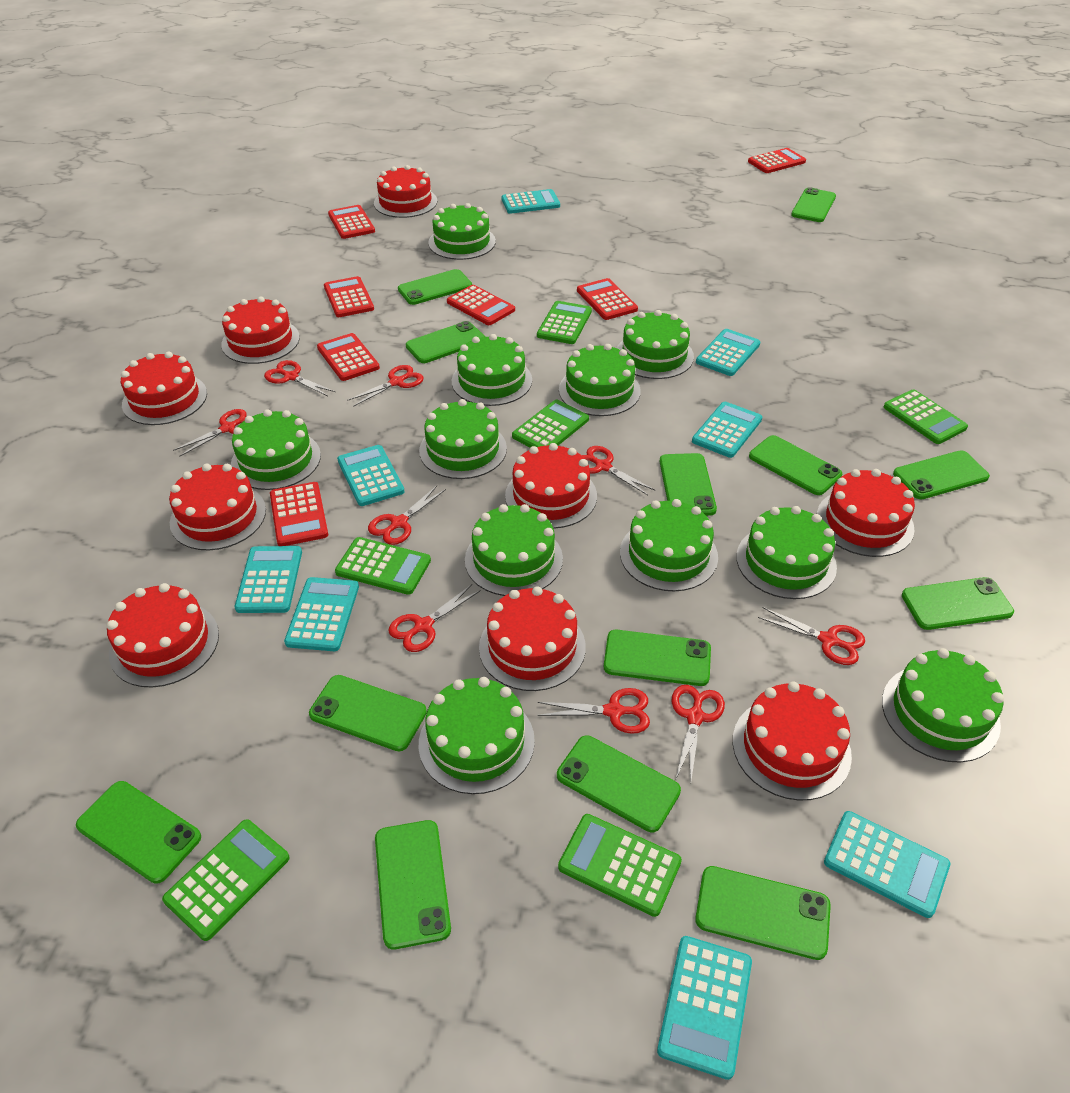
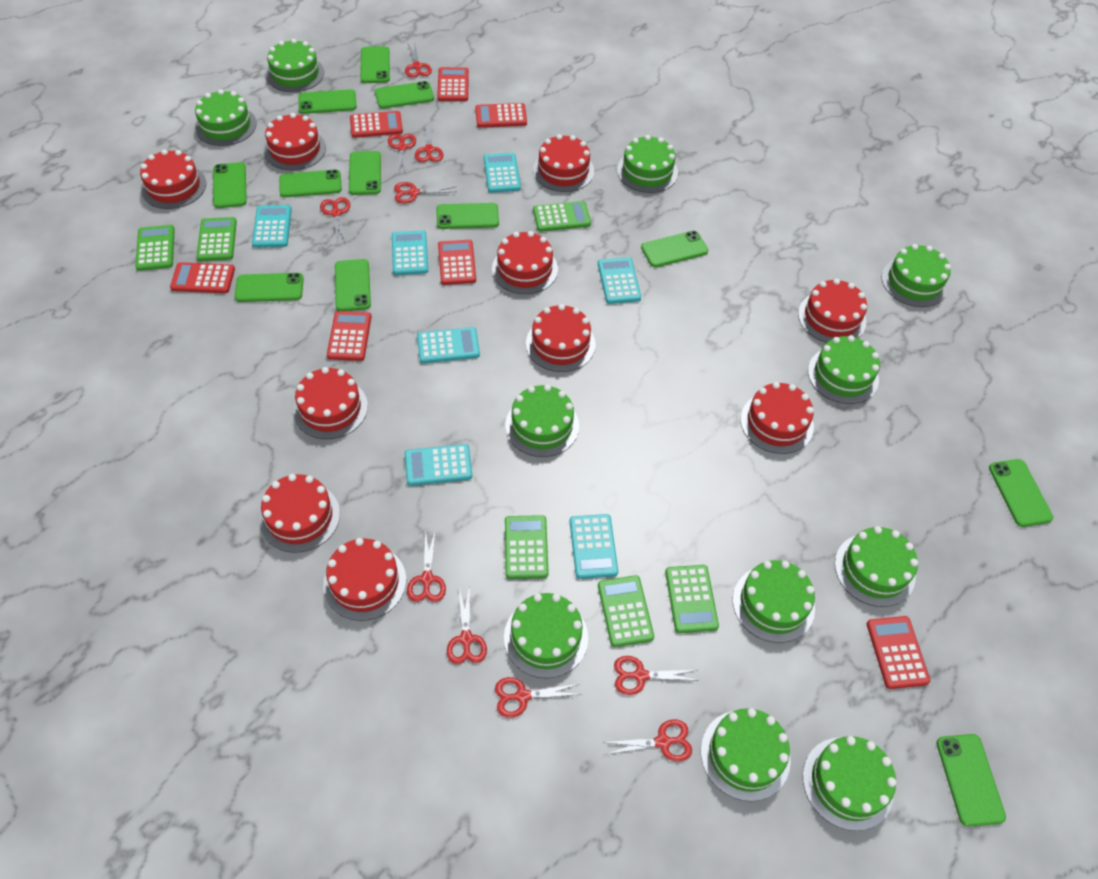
green phone: 13 -> 12
red cake: 9 -> 10
red scissors: 9 -> 10
turquoise calculator: 8 -> 7

